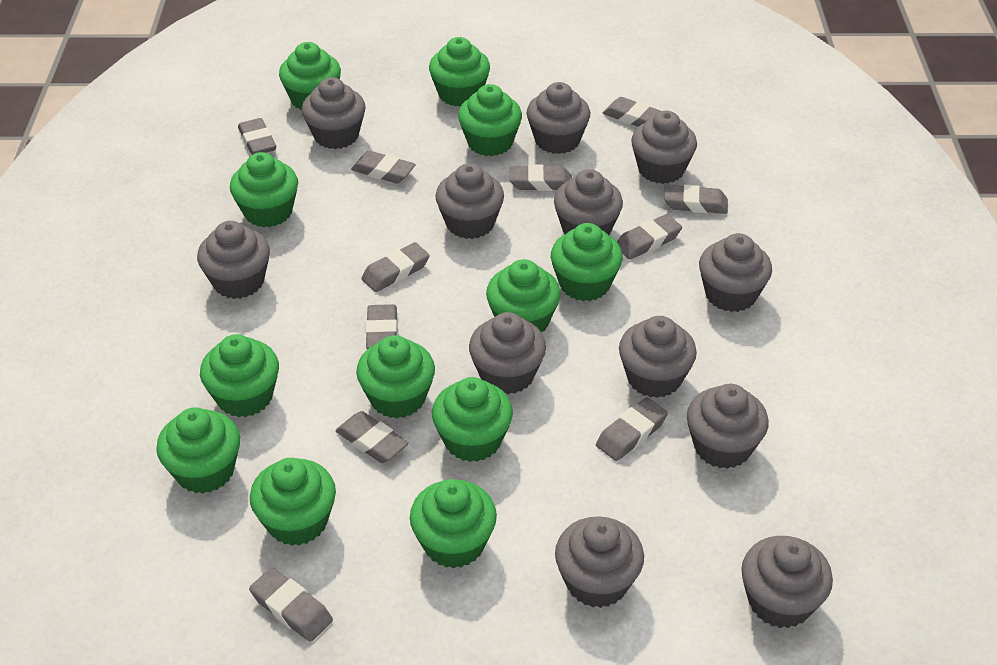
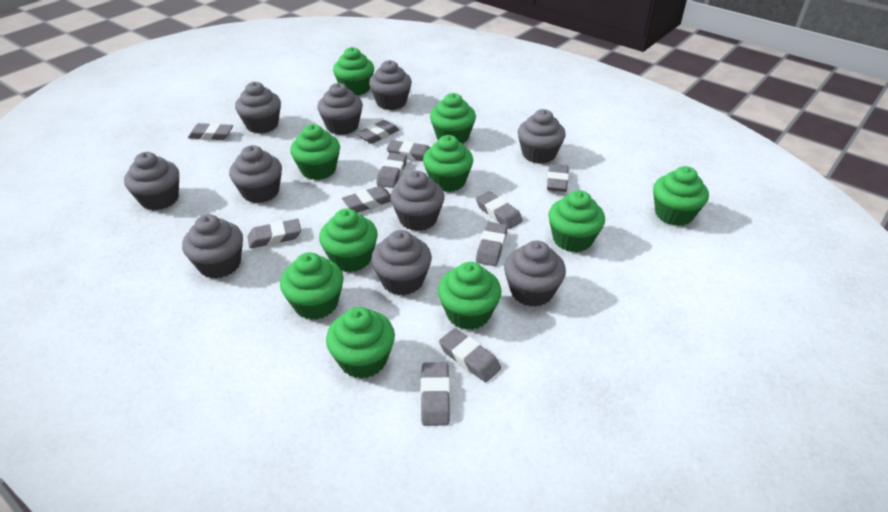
green cupcake: 12 -> 10
grey cupcake: 12 -> 10

